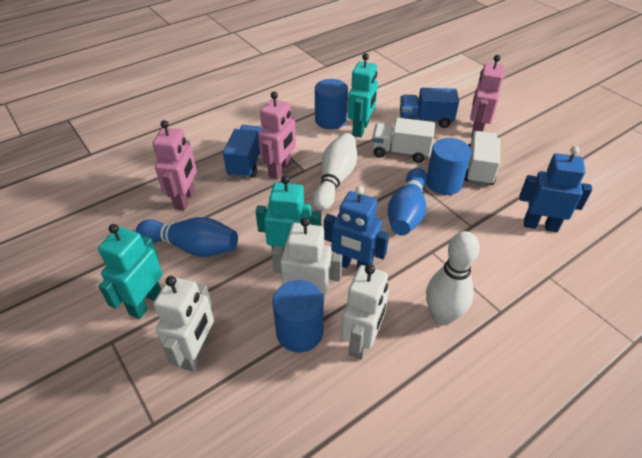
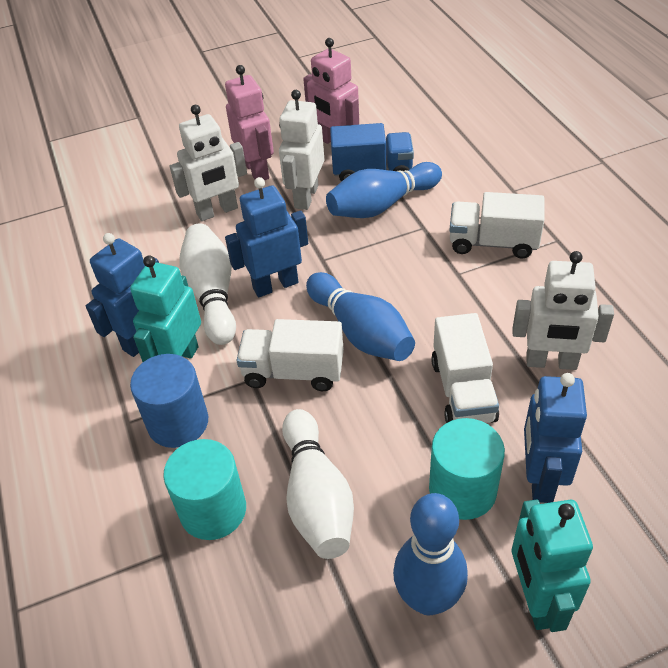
blue bowling pin: 2 -> 3
blue cylinder: 3 -> 1
blue robot: 2 -> 3
blue truck: 2 -> 1
pink robot: 3 -> 2
turquoise cylinder: 0 -> 2
turquoise robot: 3 -> 2
white truck: 2 -> 3

